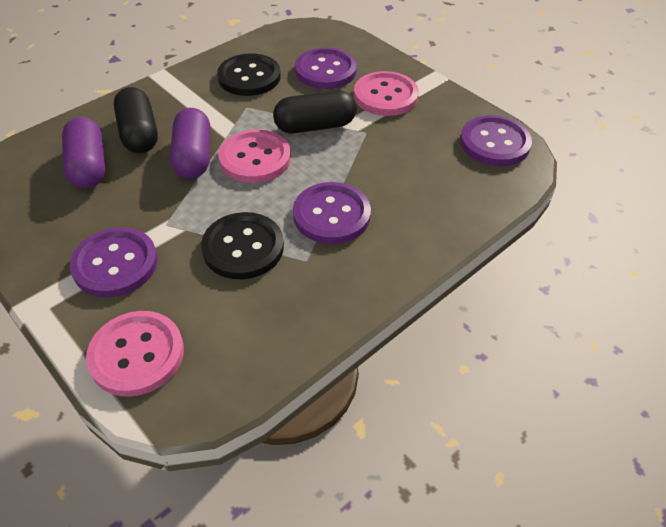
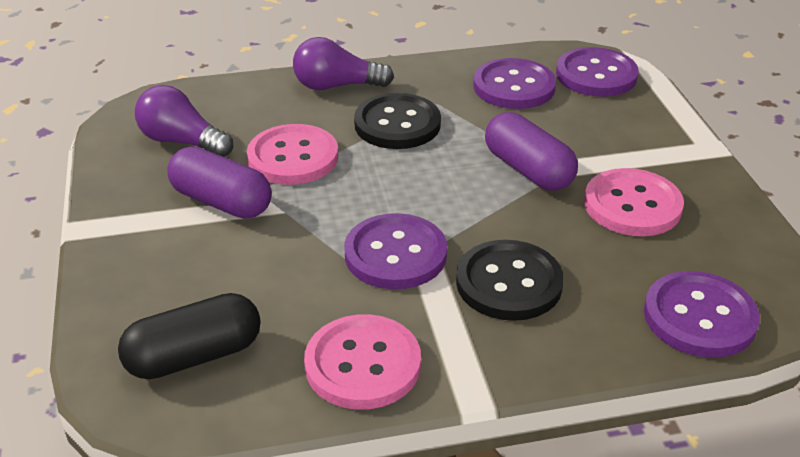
black capsule: 2 -> 1
purple light bulb: 0 -> 2

